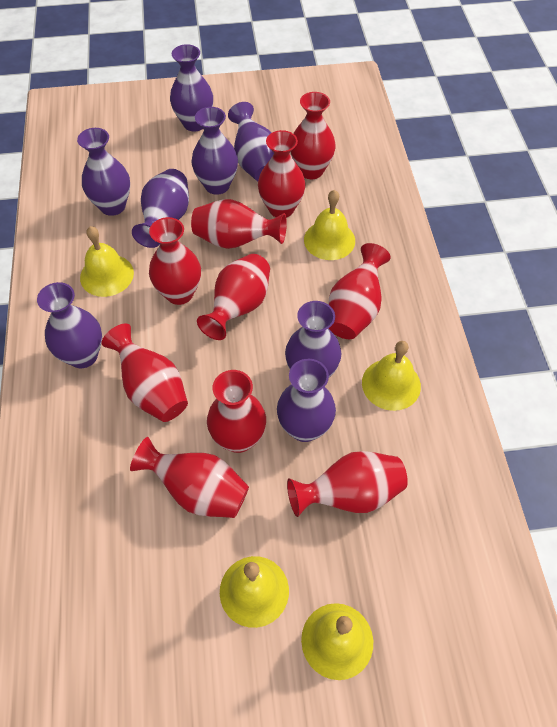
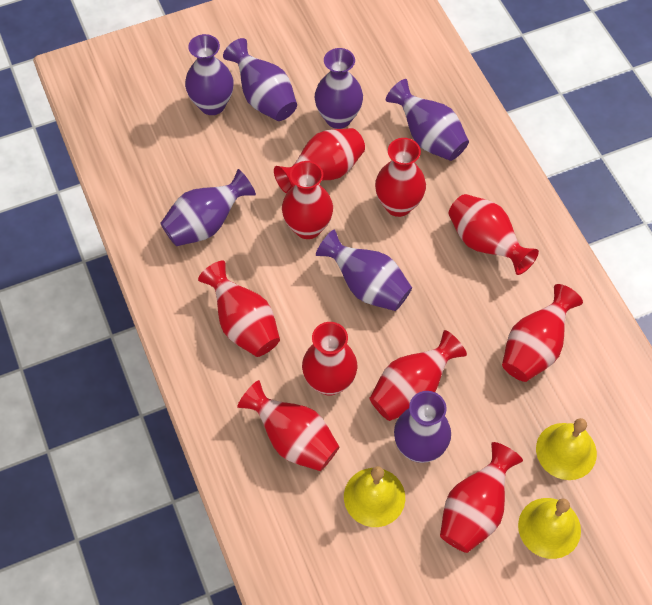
purple vase: 8 -> 7
yellow bell: 5 -> 3

